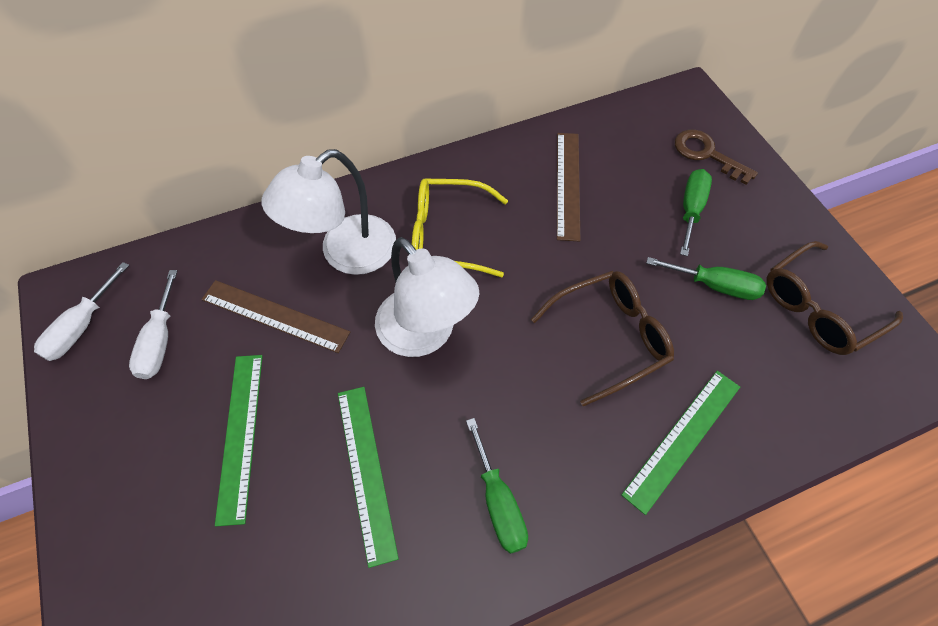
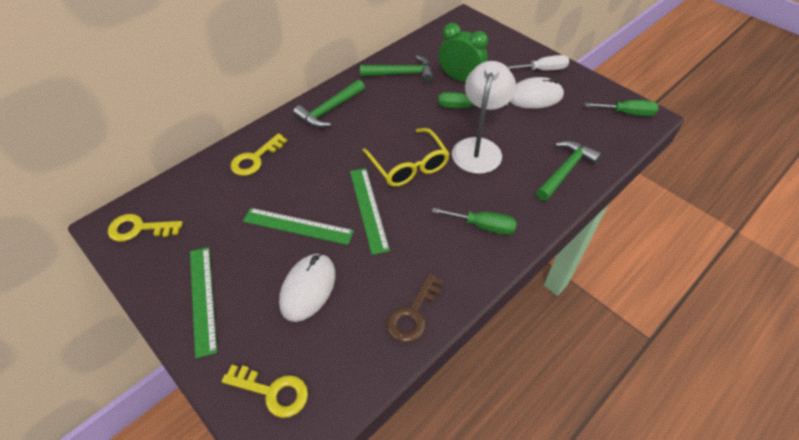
brown glasses: 2 -> 0
brown ruler: 2 -> 0
green clock: 0 -> 1
green hammer: 0 -> 3
white lamp: 2 -> 1
white mouse: 0 -> 2
white screwdriver: 2 -> 1
yellow key: 0 -> 3

